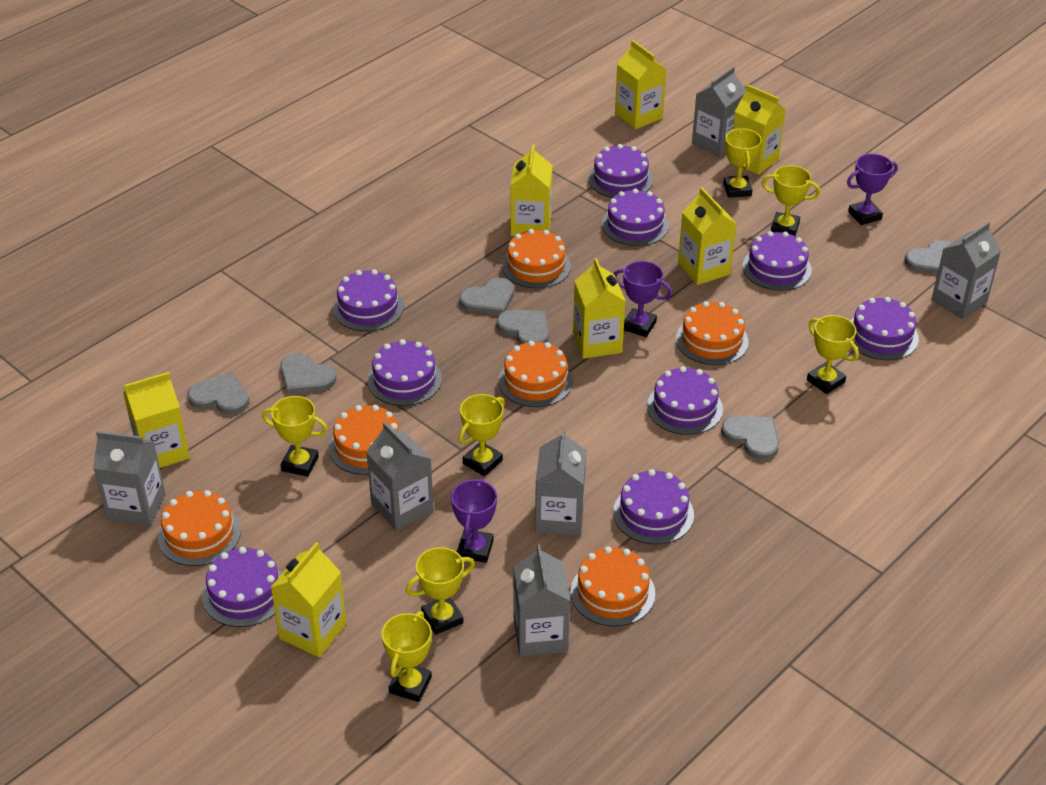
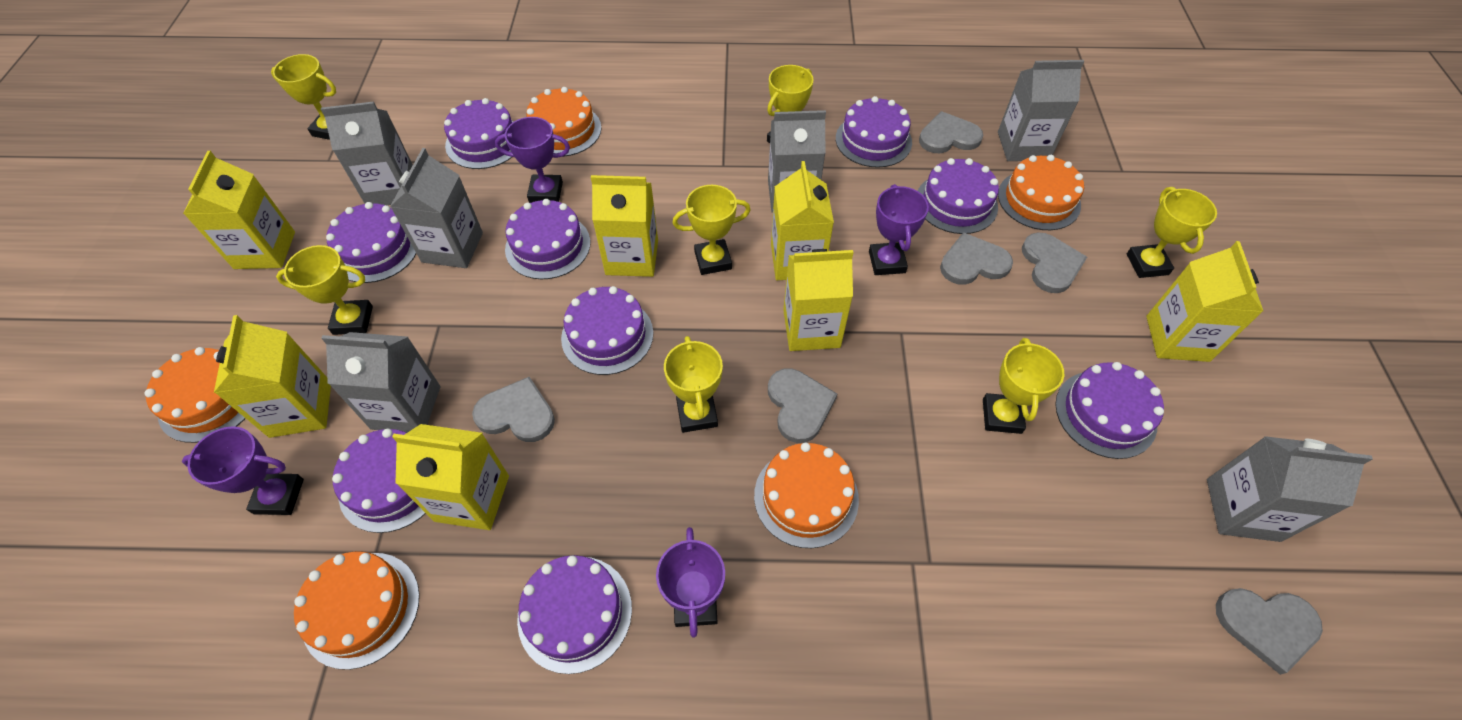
orange cake: 6 -> 5
purple trophy: 3 -> 4

